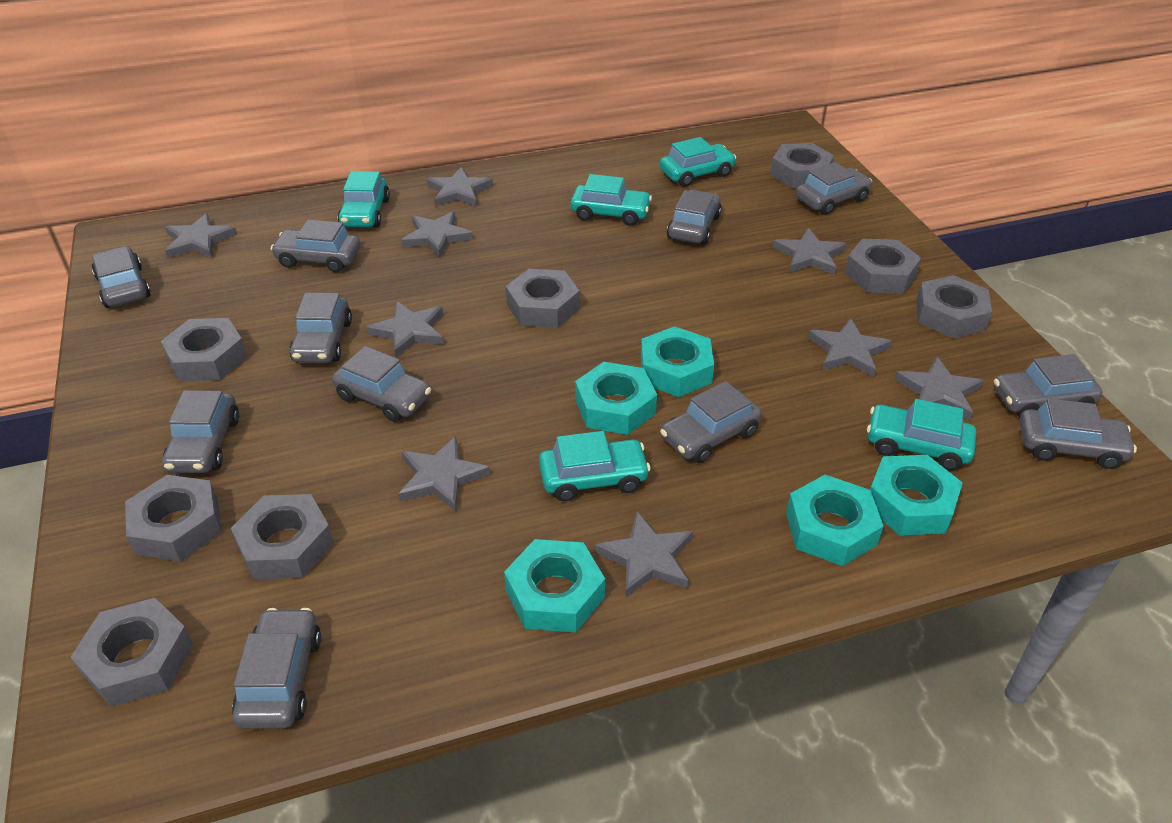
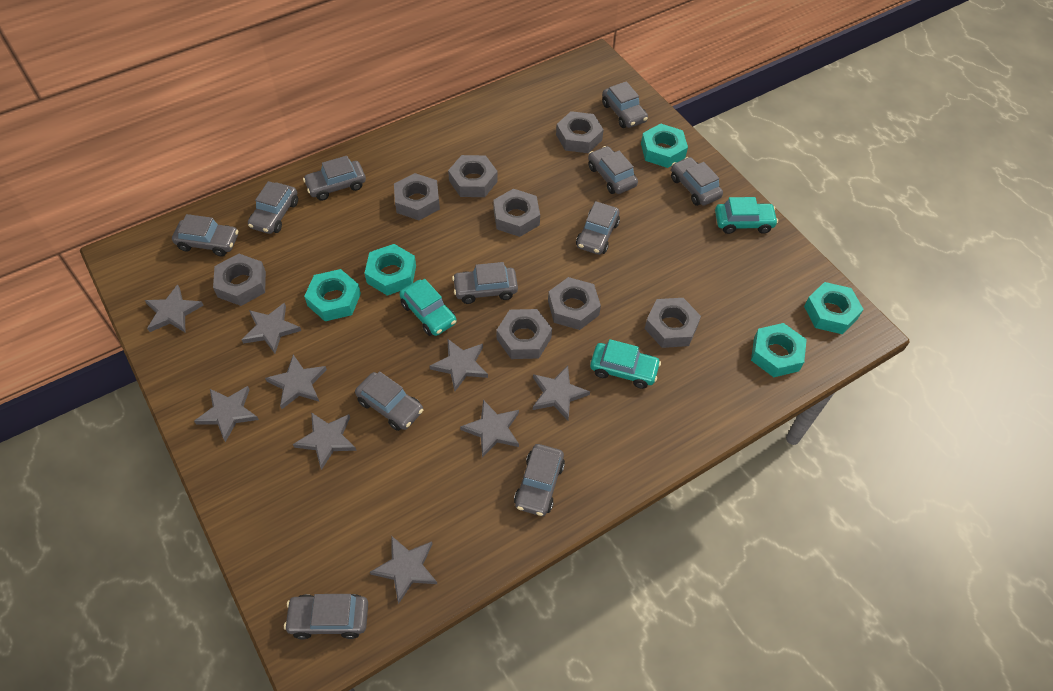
turquoise car: 5 -> 3

